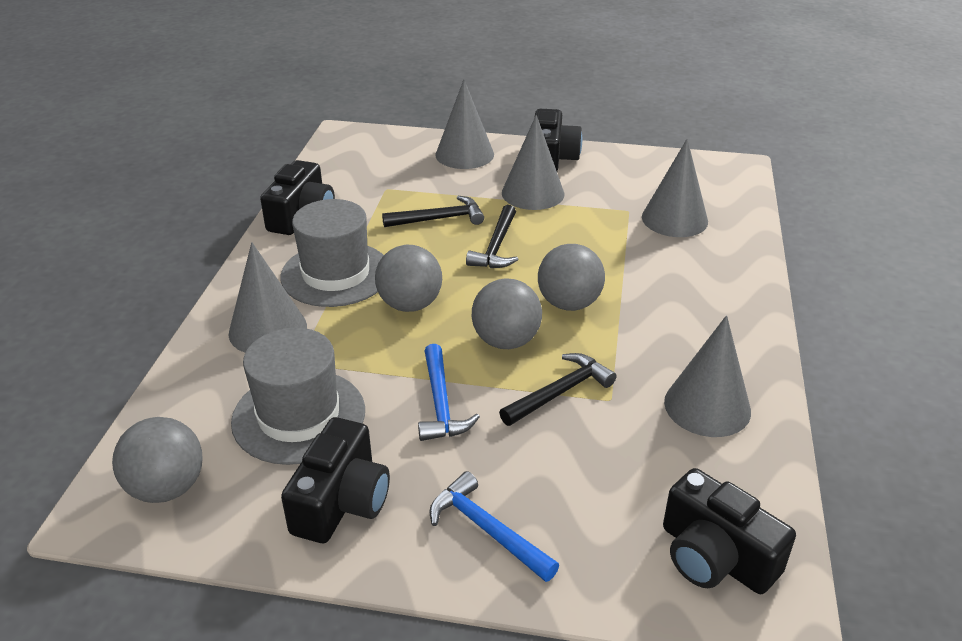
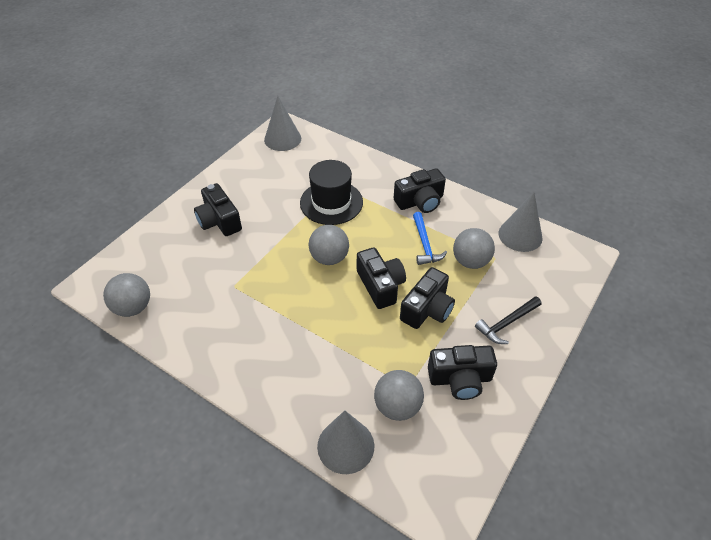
black camera: 4 -> 5
black hammer: 3 -> 1
black hat: 0 -> 1
blue hammer: 2 -> 1
grey cone: 5 -> 3
grey hat: 2 -> 0

